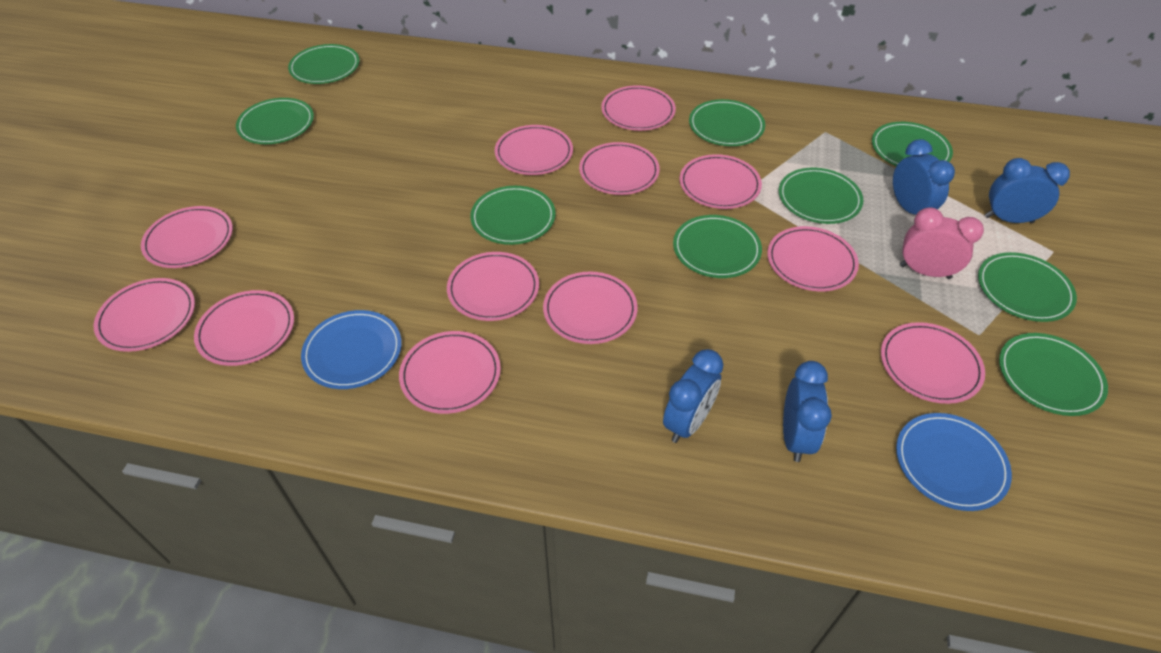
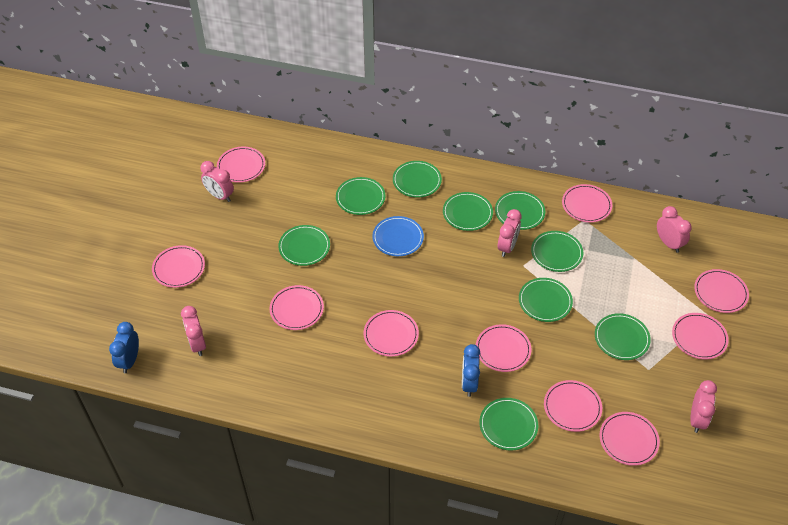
blue clock: 4 -> 2
blue plate: 2 -> 1
pink clock: 1 -> 5
pink plate: 12 -> 10

